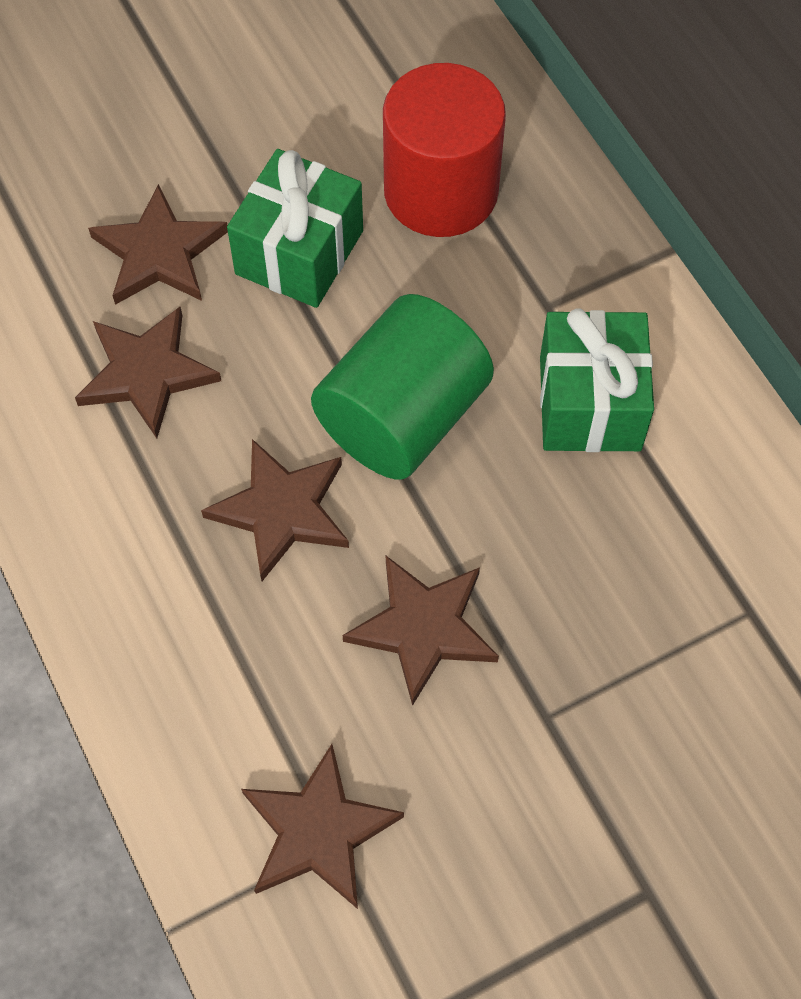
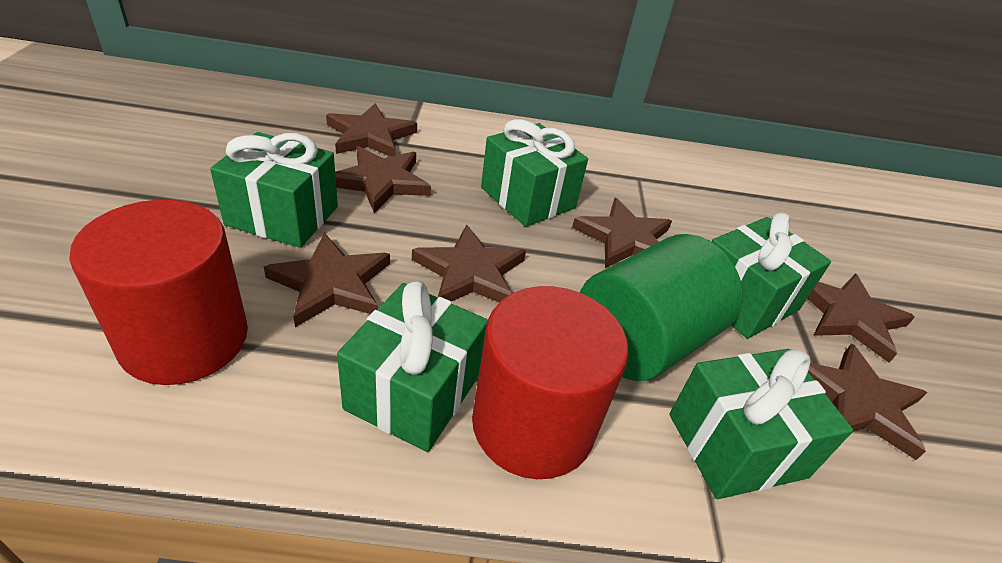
brown star: 5 -> 7
green gift: 2 -> 5
red cylinder: 1 -> 2

